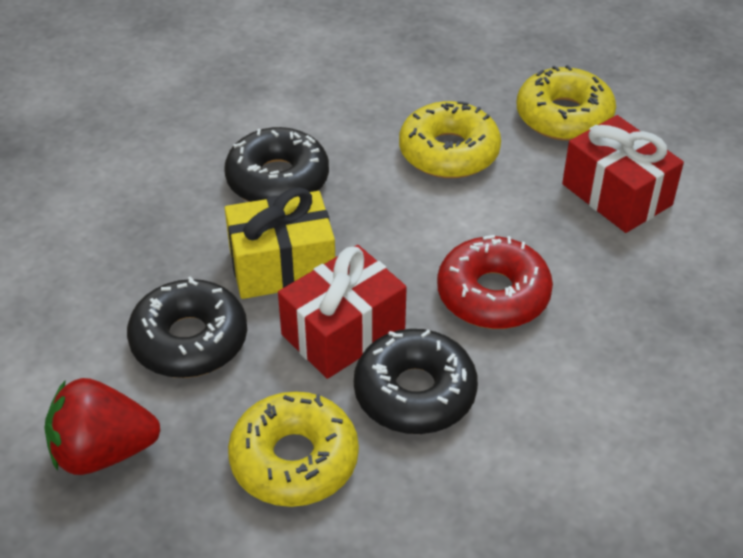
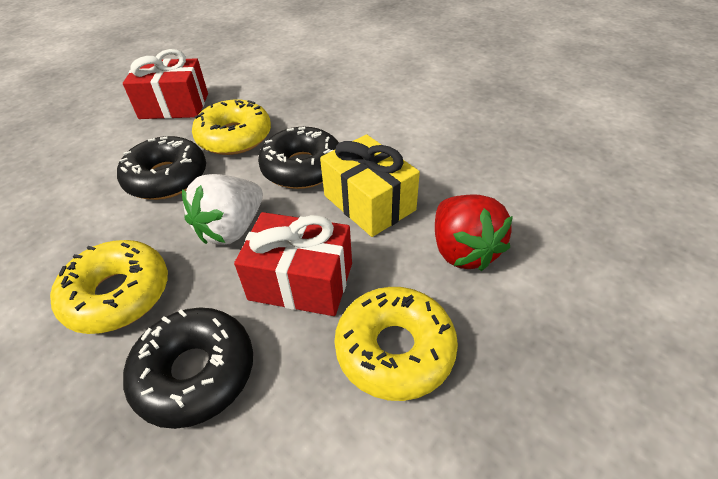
red donut: 1 -> 0
white strawberry: 0 -> 1

